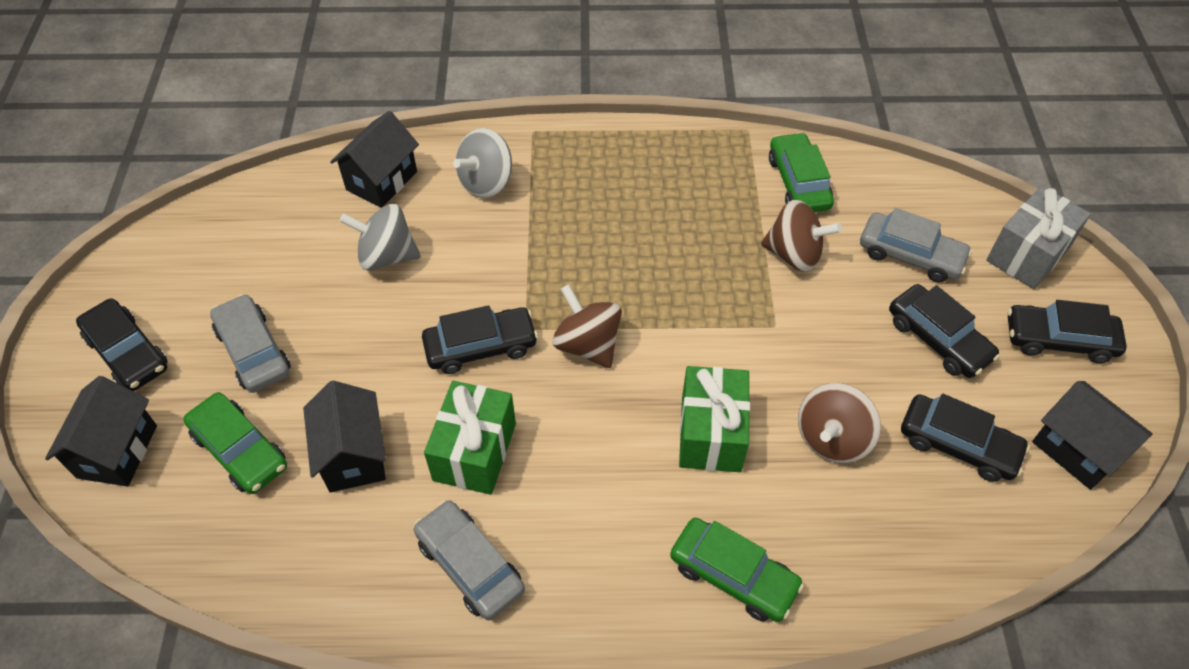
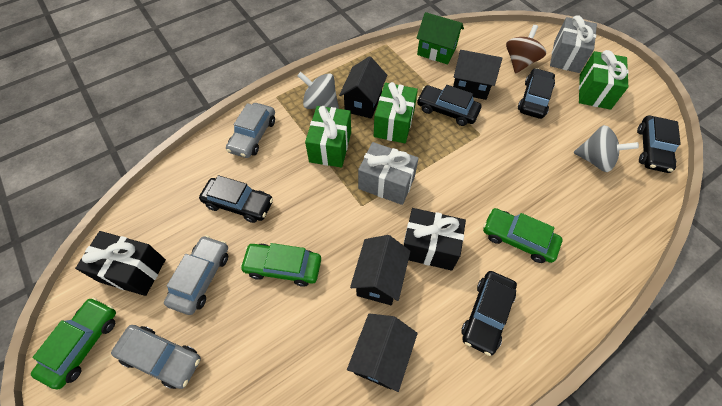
black gift: 0 -> 2
brown spinning top: 3 -> 1
green gift: 2 -> 3
green house: 0 -> 1
grey gift: 1 -> 2

